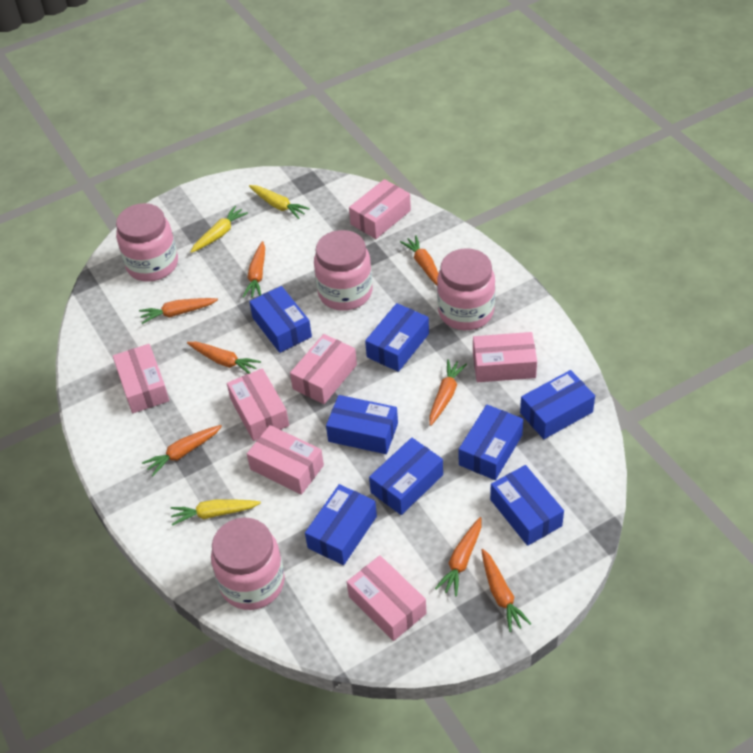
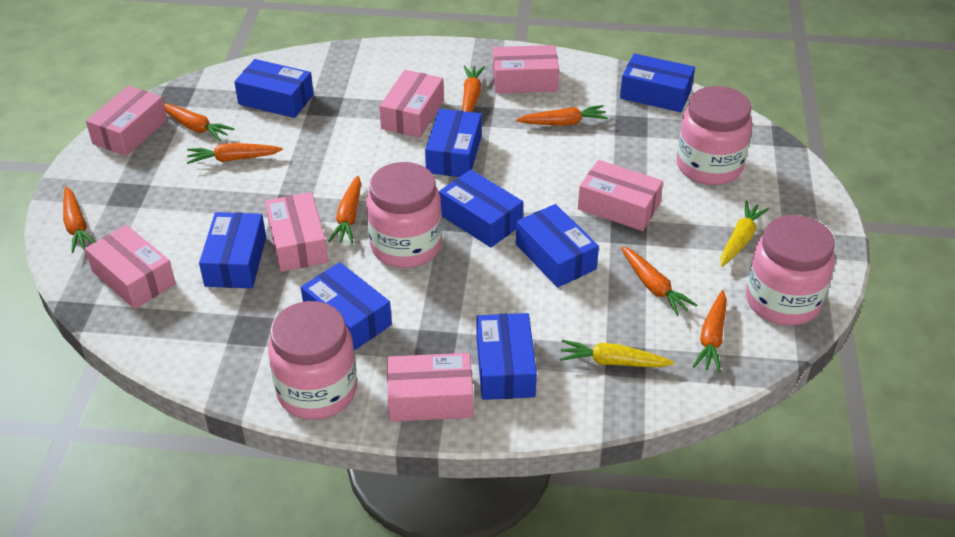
yellow carrot: 3 -> 2

